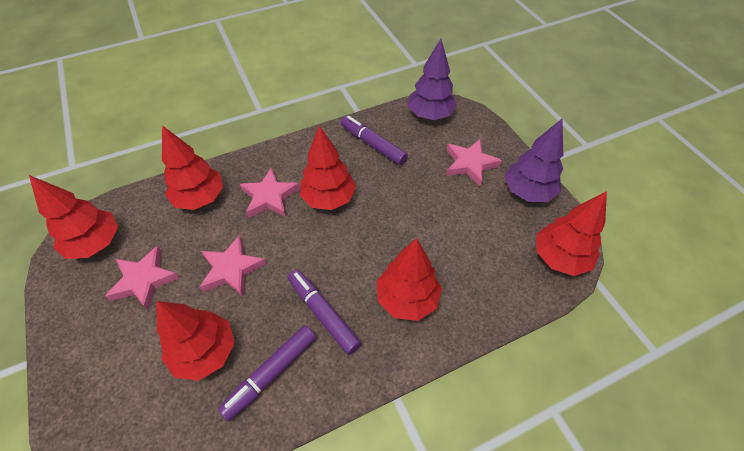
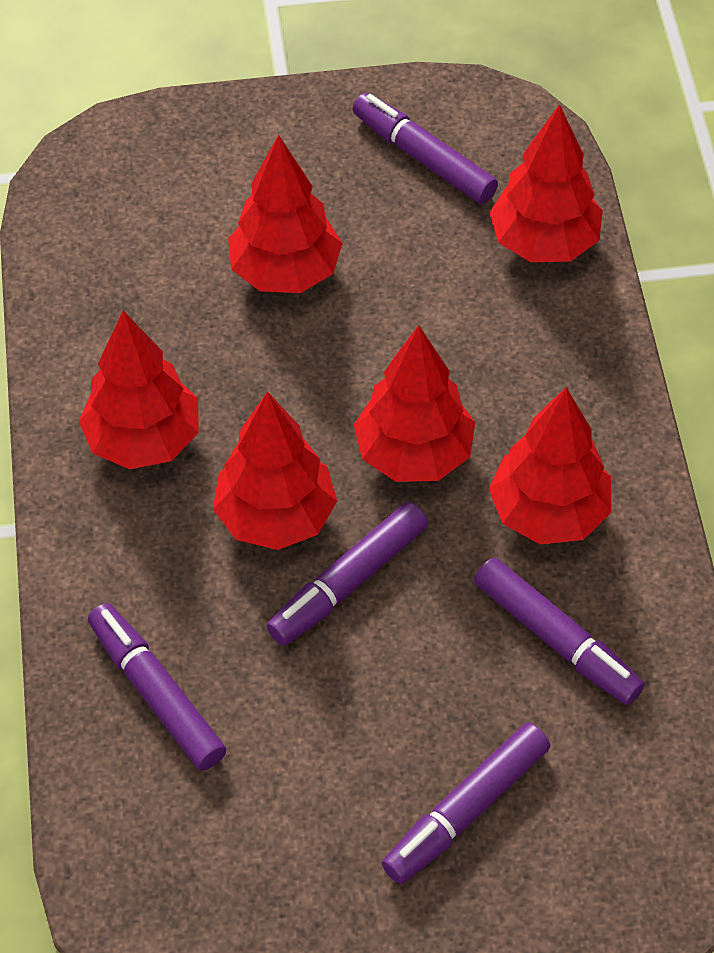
pink star: 4 -> 0
purple marker: 3 -> 5
purple tree: 2 -> 0

